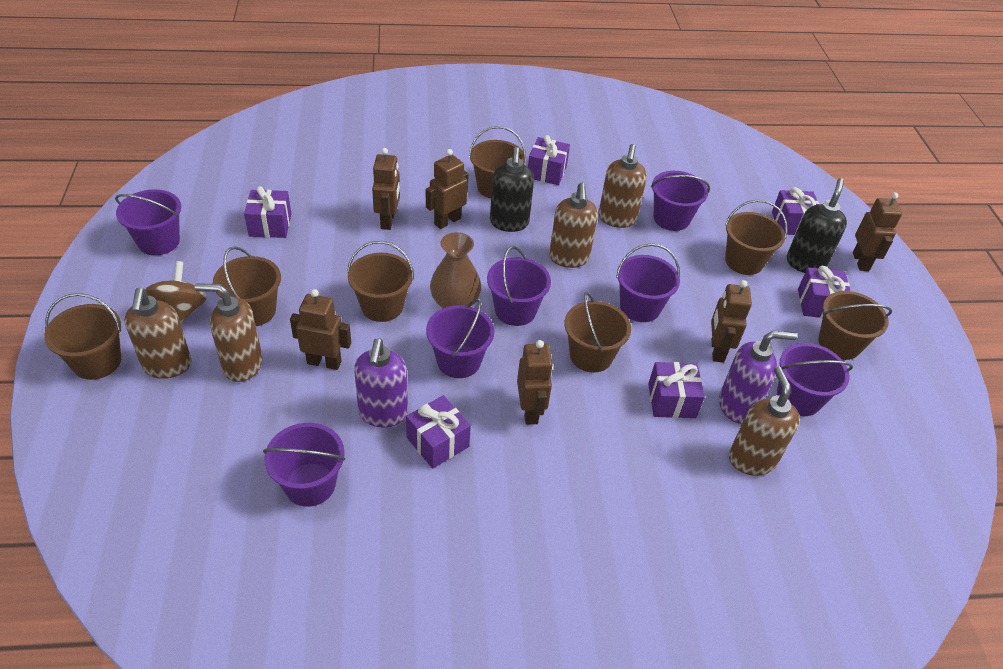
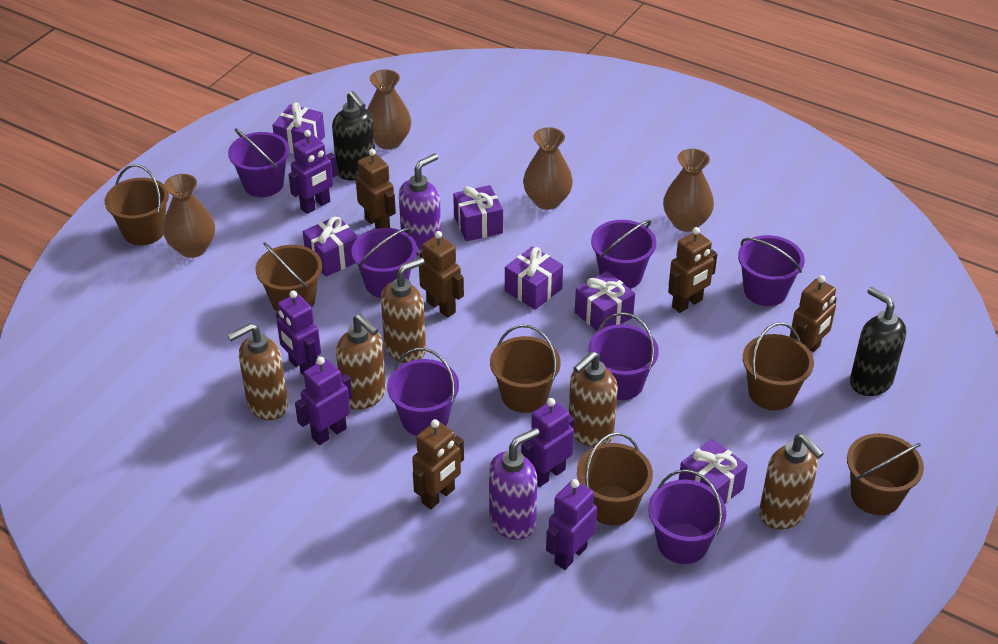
brown bucket: 7 -> 6
brown robot: 6 -> 5
brown spinning top: 1 -> 0
brown vase: 1 -> 4
purple robot: 0 -> 5

